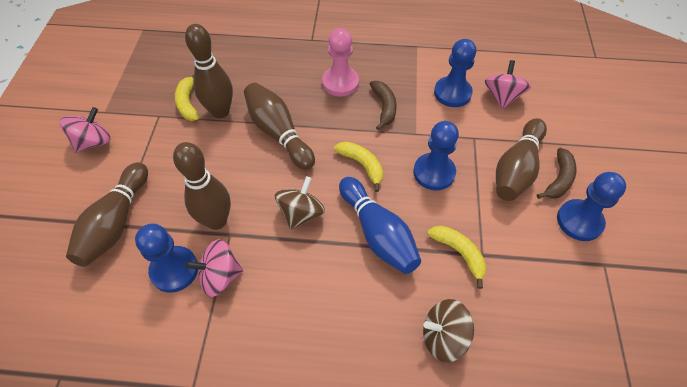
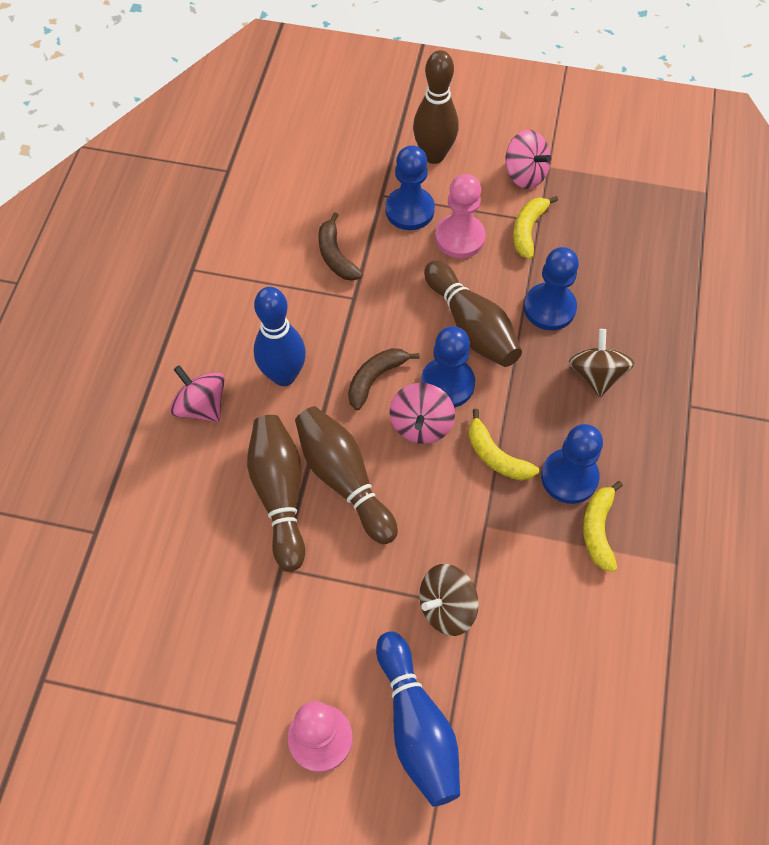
blue bowling pin: 1 -> 2
brown bowling pin: 5 -> 4
pink pawn: 1 -> 2

